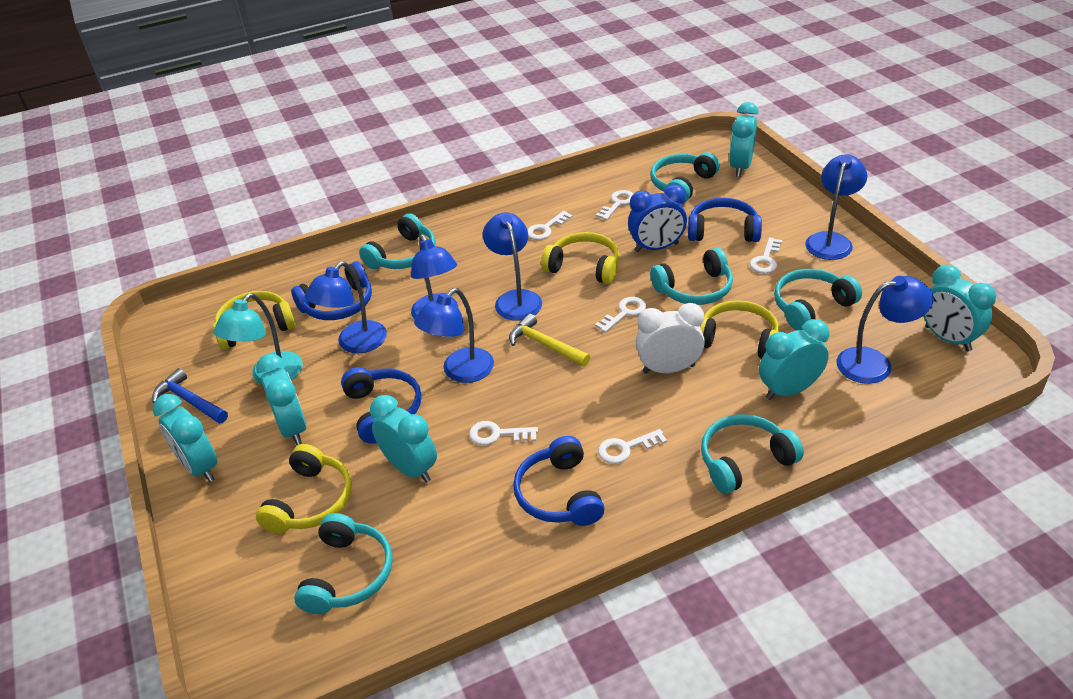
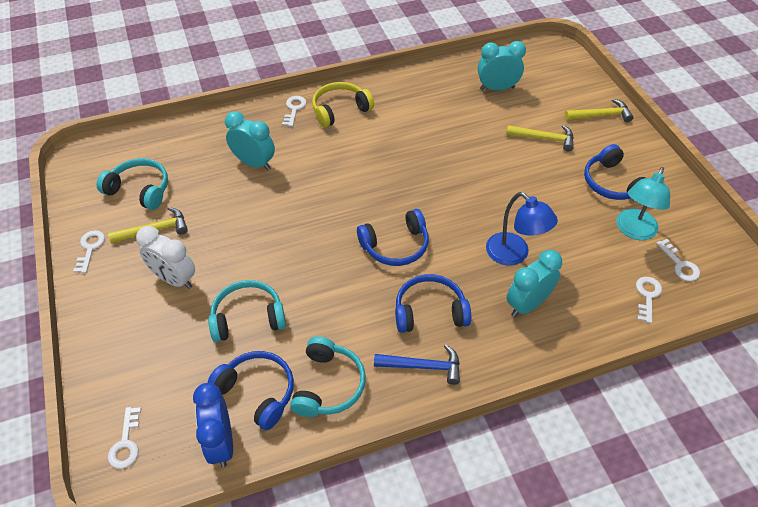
blue lamp: 6 -> 1
turquoise clock: 6 -> 3
turquoise headphones: 6 -> 3
white key: 6 -> 5
yellow hammer: 1 -> 3
yellow headphones: 4 -> 1

